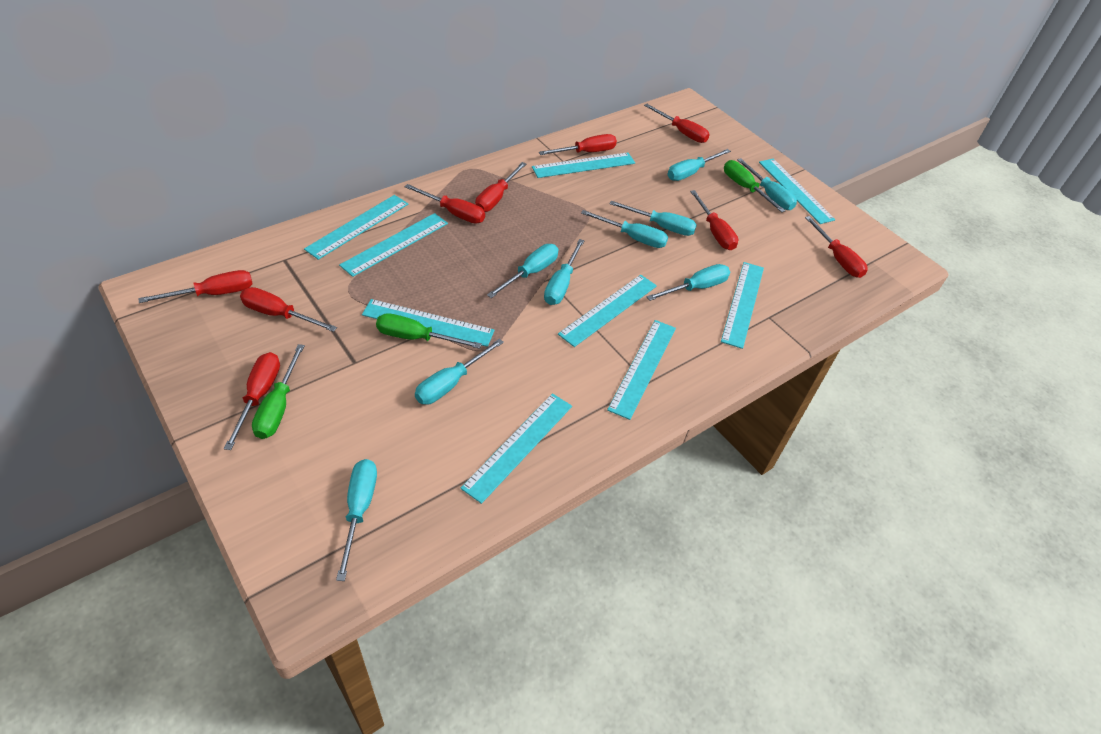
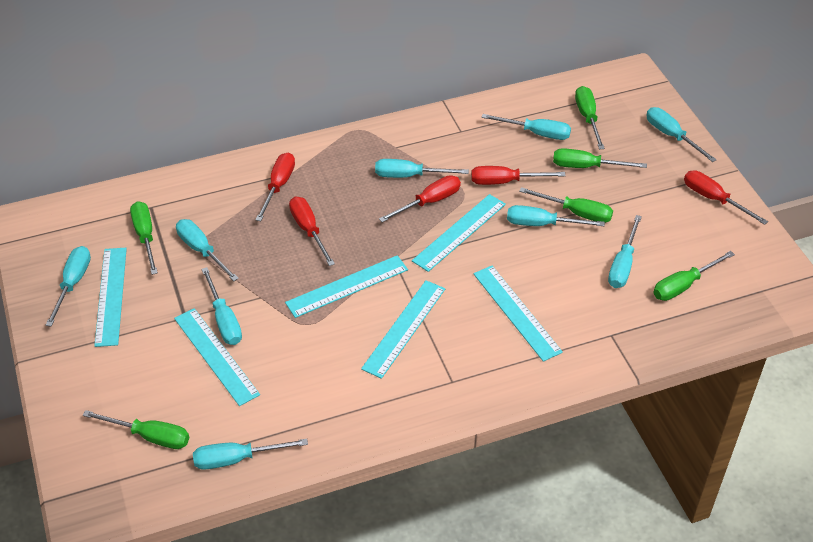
green screwdriver: 3 -> 6
red screwdriver: 9 -> 5
turquoise ruler: 9 -> 6

